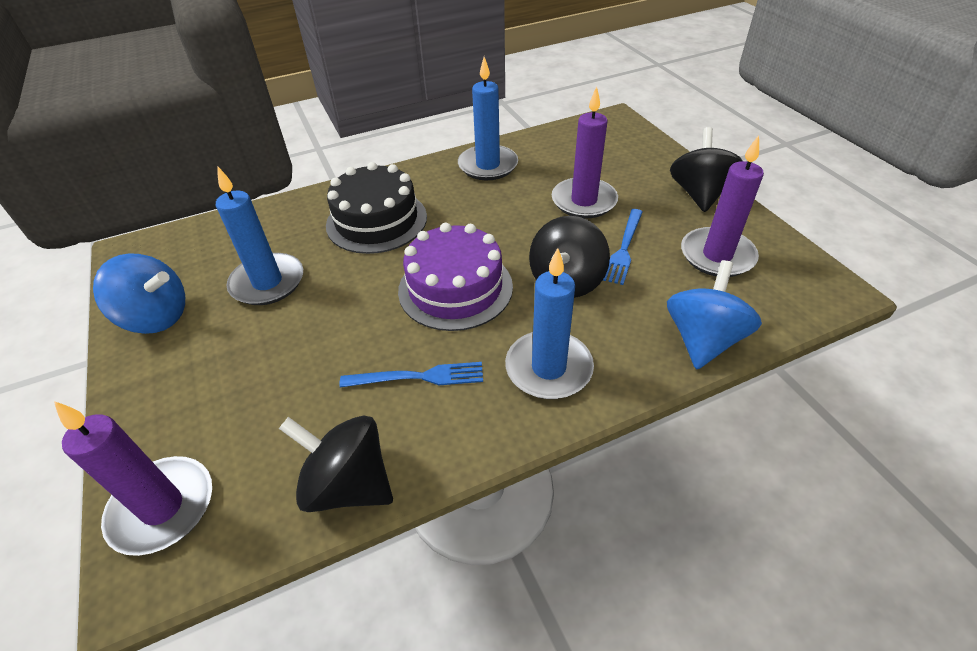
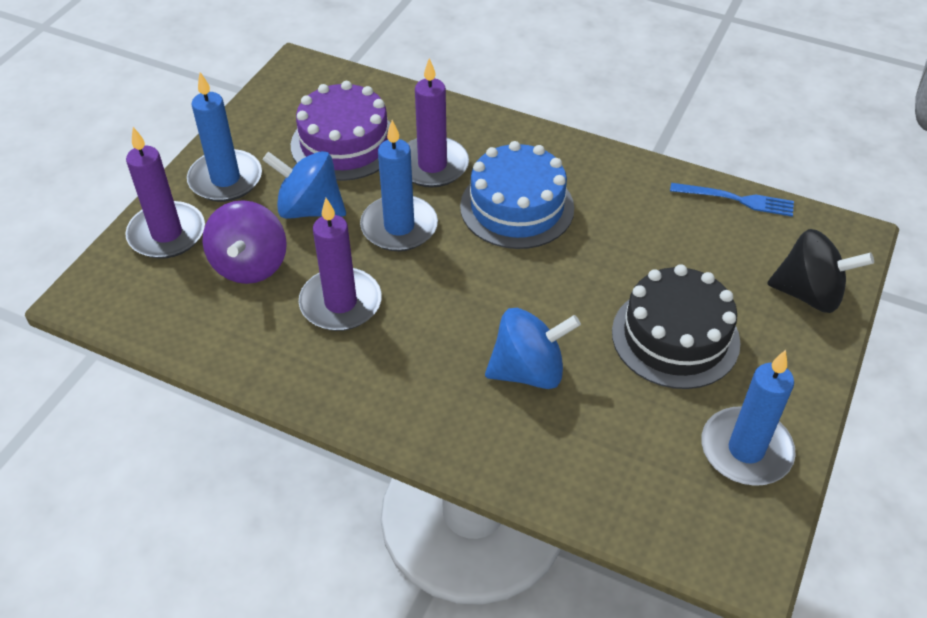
black spinning top: 3 -> 1
blue cake: 0 -> 1
blue fork: 2 -> 1
purple spinning top: 0 -> 1

